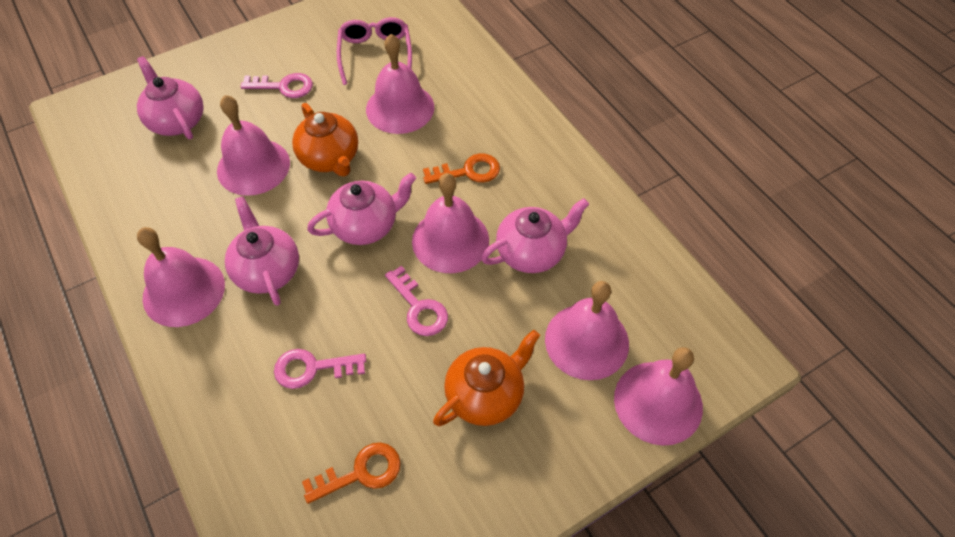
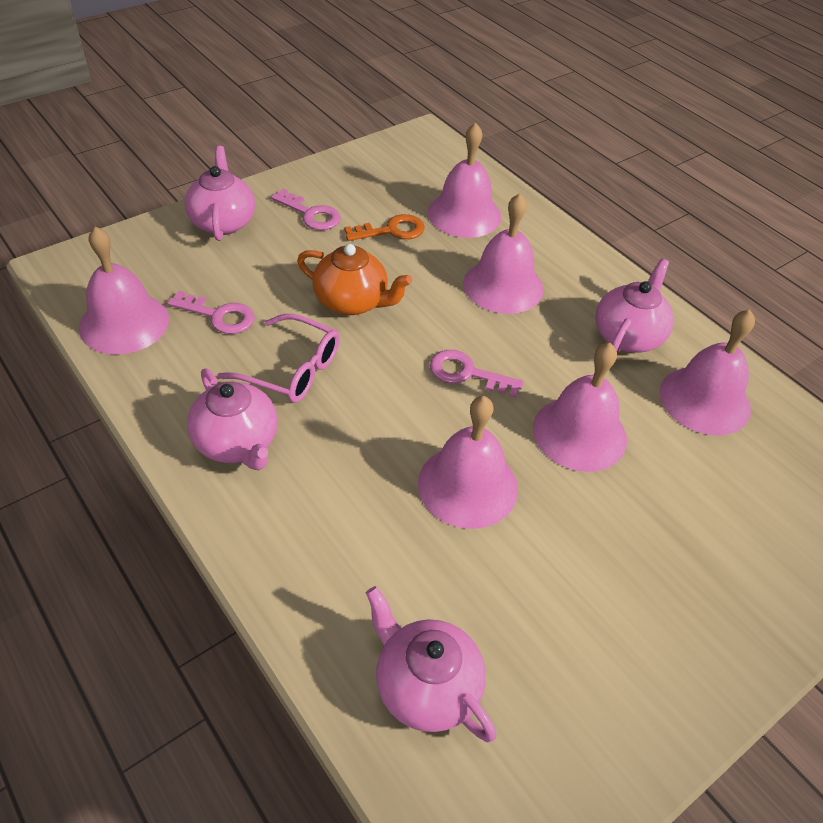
orange key: 2 -> 1
orange teapot: 2 -> 1

